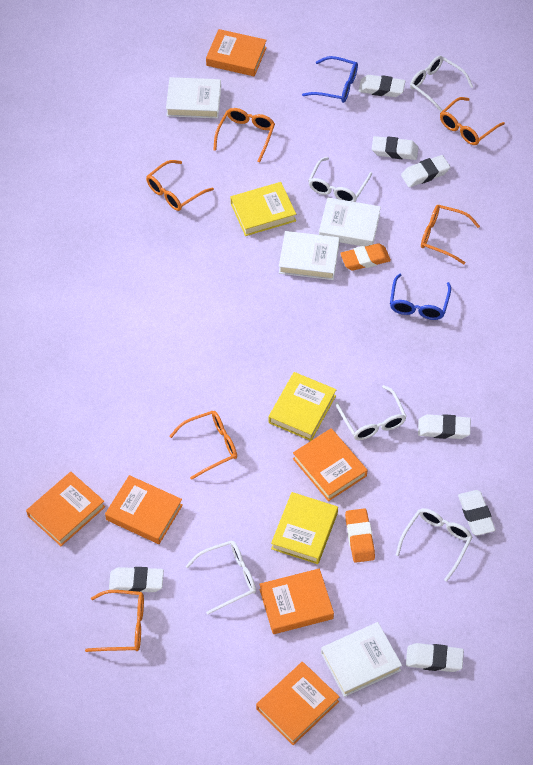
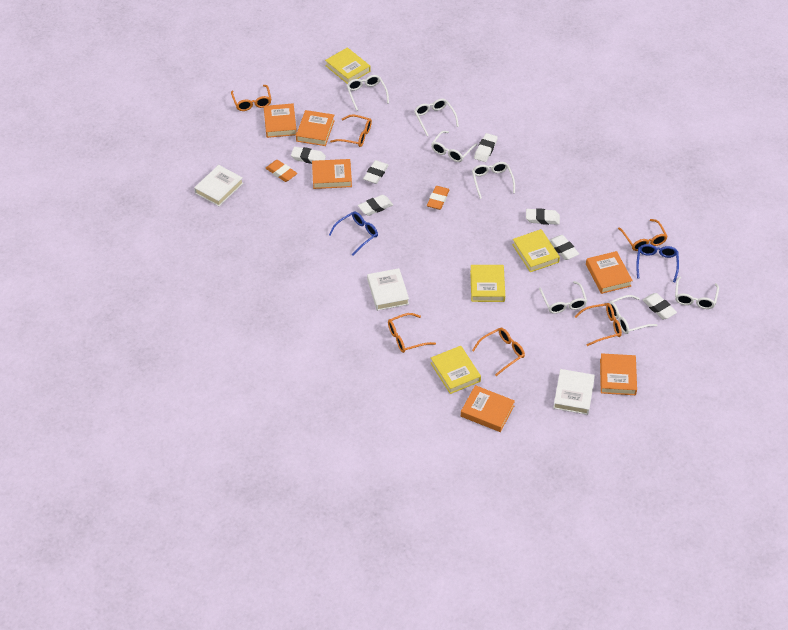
white book: 4 -> 3
white glasses: 5 -> 7
yellow book: 3 -> 4

